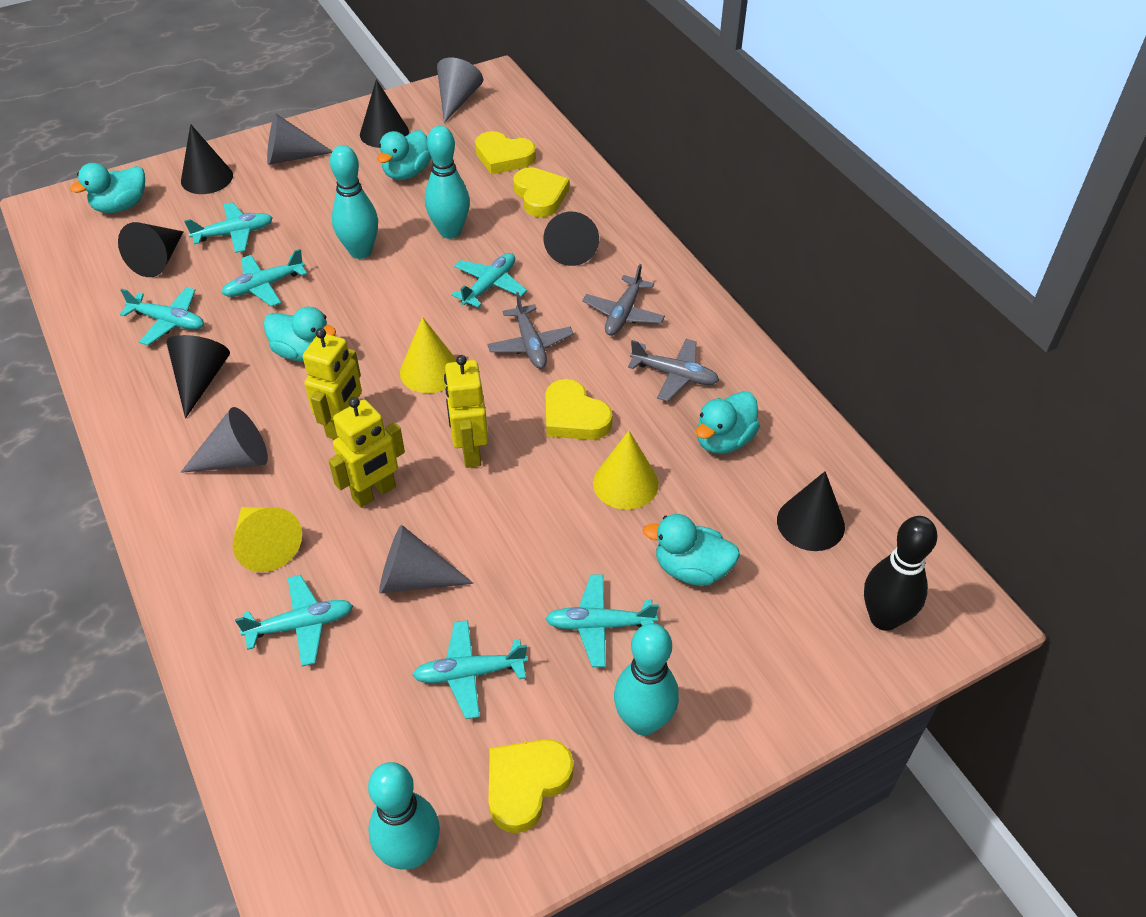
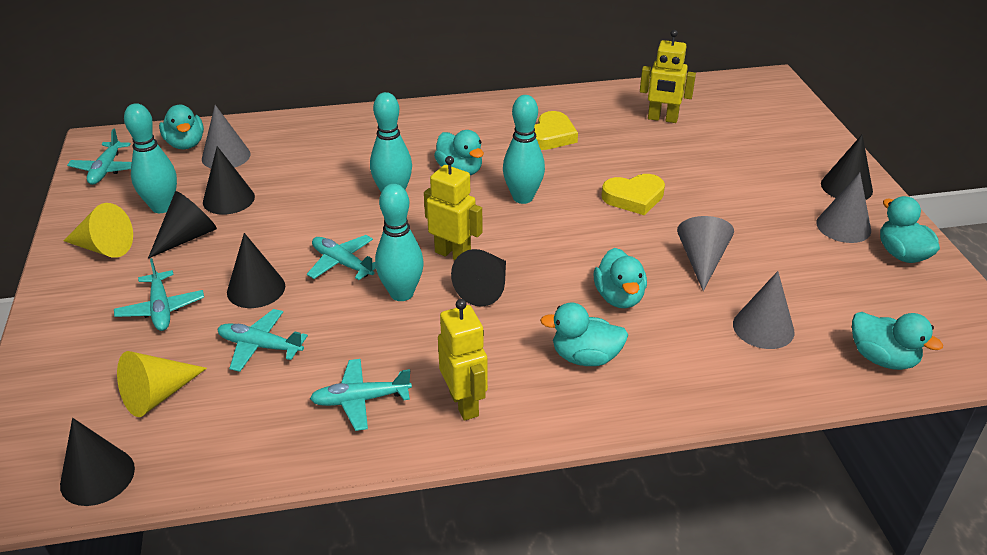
black bowling pin: 1 -> 0
grey plane: 3 -> 0
turquoise duck: 5 -> 6
turquoise plane: 7 -> 5
yellow cone: 3 -> 2
yellow heart: 4 -> 2

